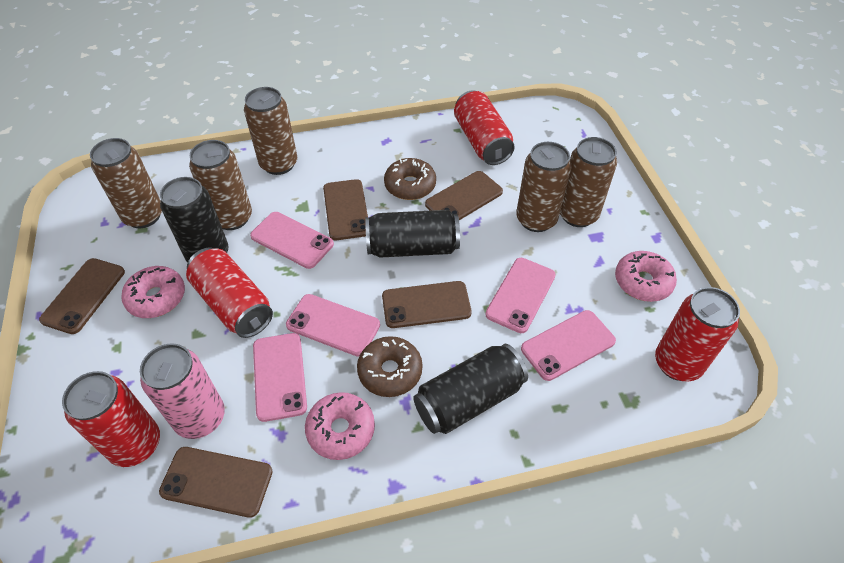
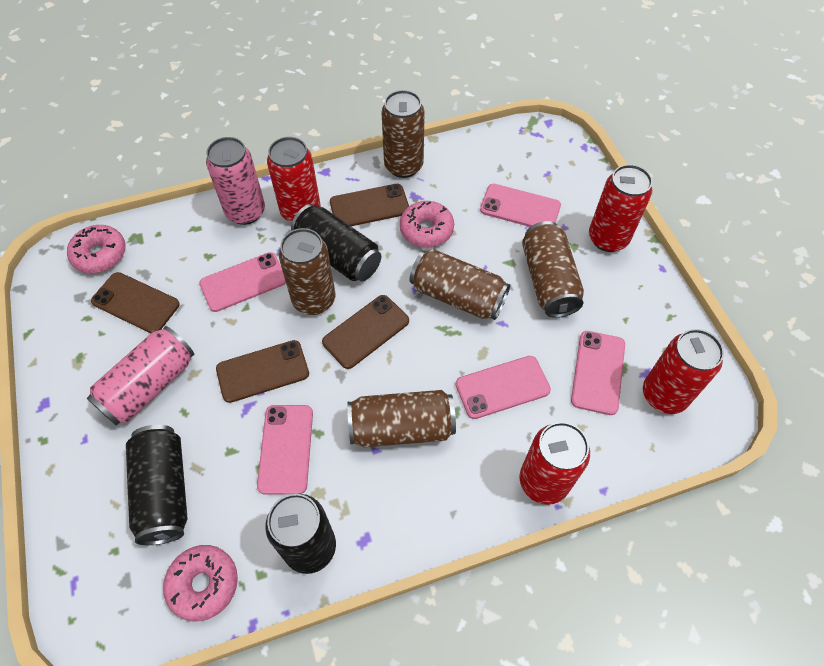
brown donut: 2 -> 0
brown phone: 5 -> 4
pink can: 1 -> 2

